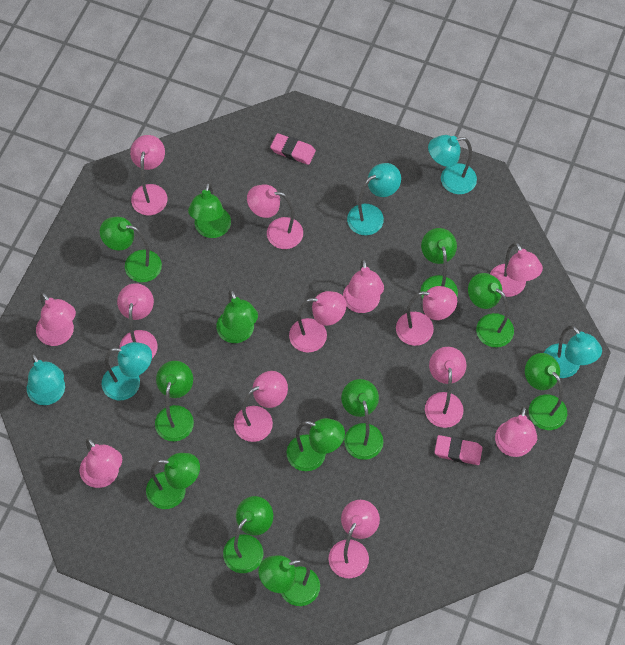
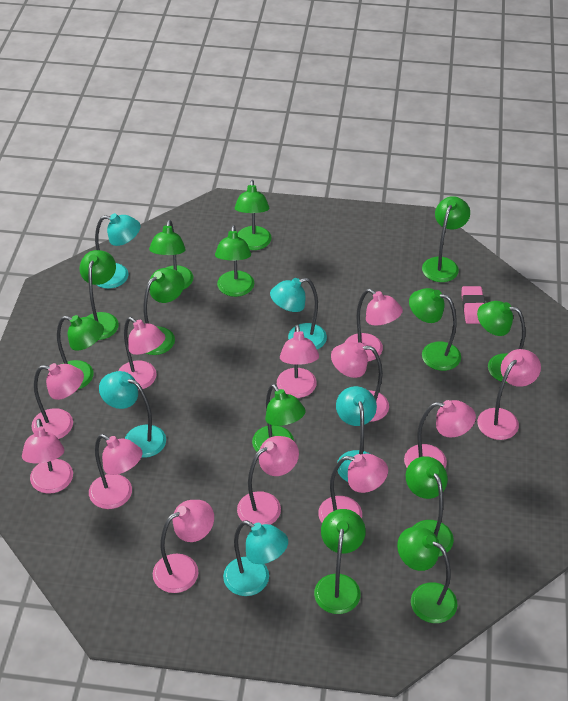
green lamp: 12 -> 13
pink eraser: 2 -> 1
pink lamp: 13 -> 12

